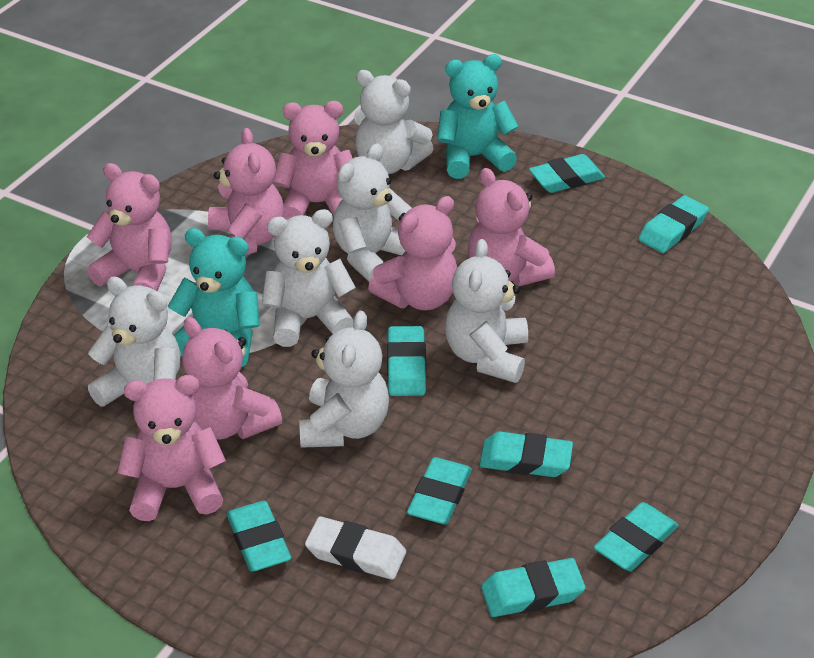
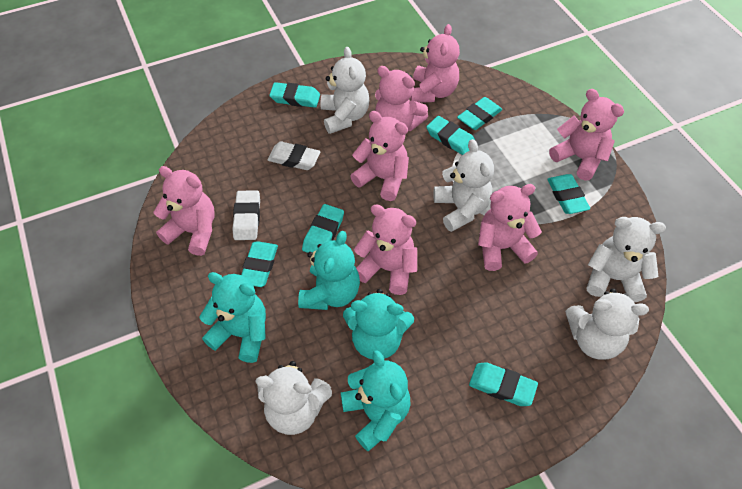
turquoise eraser: 8 -> 7
turquoise teddy bear: 2 -> 4
white eraser: 1 -> 2
white teddy bear: 6 -> 5

